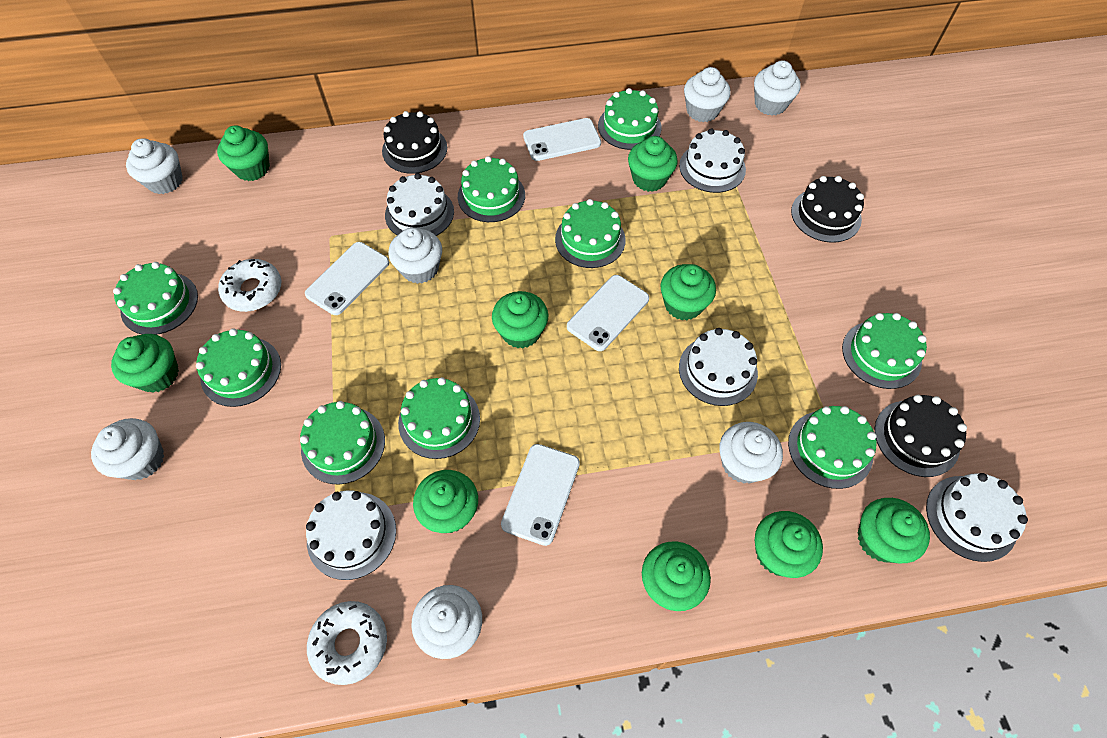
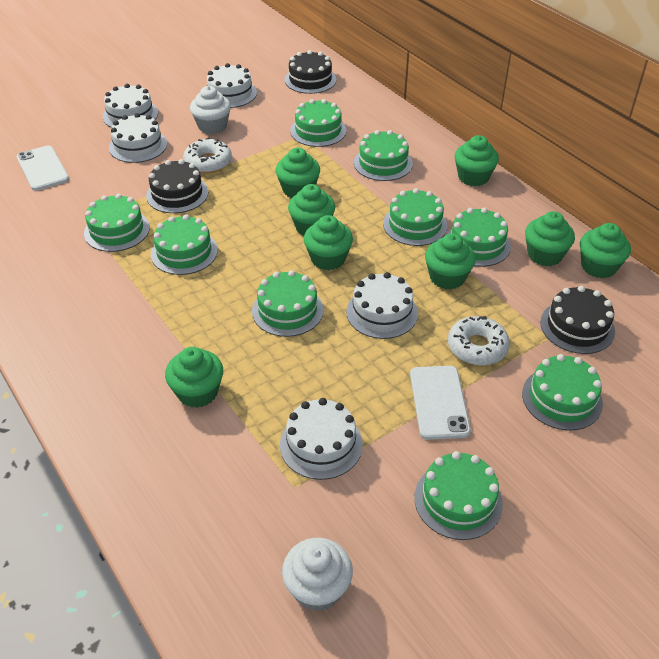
green cupcake: 9 -> 8
white cupcake: 7 -> 2
white phone: 4 -> 2

